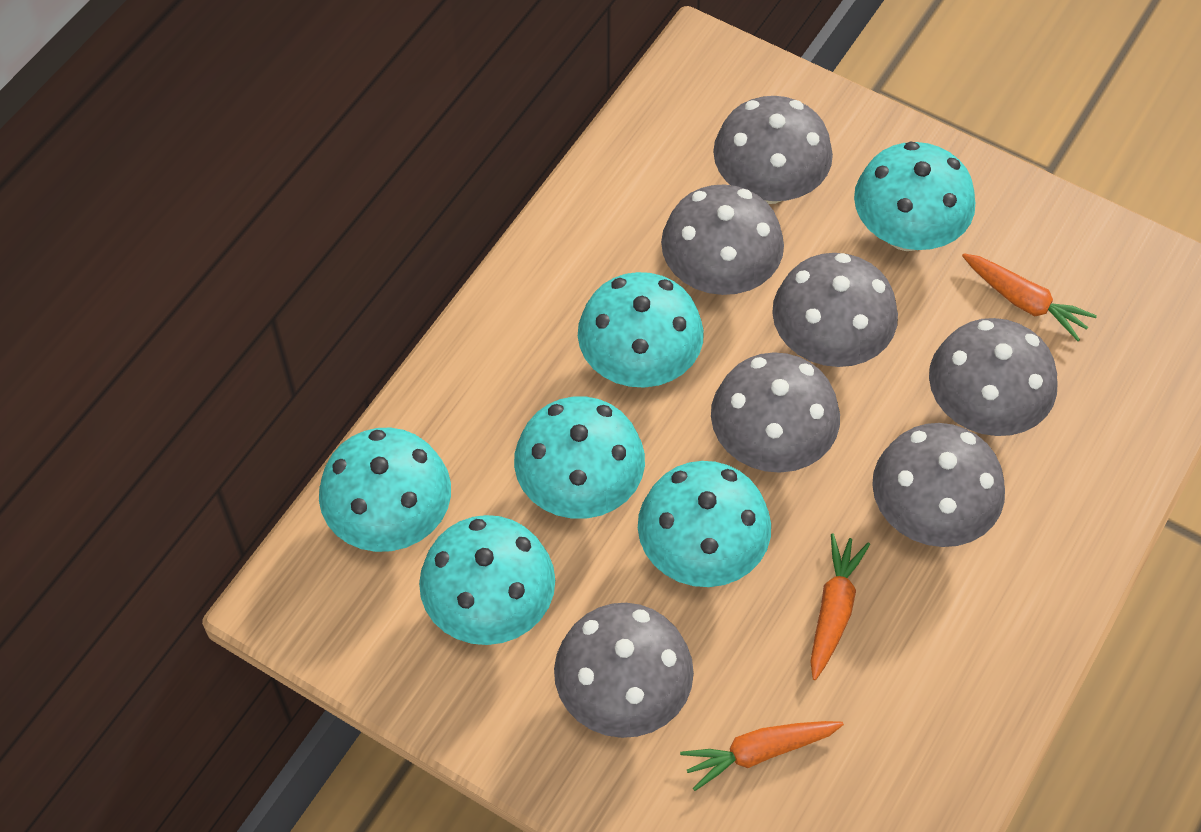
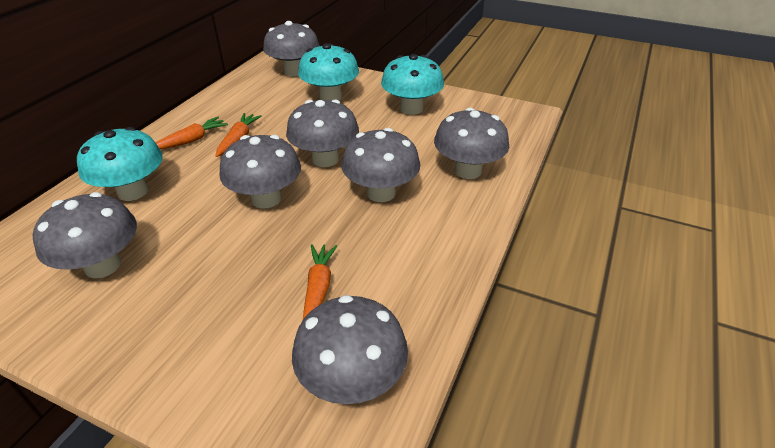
turquoise mushroom: 6 -> 3

